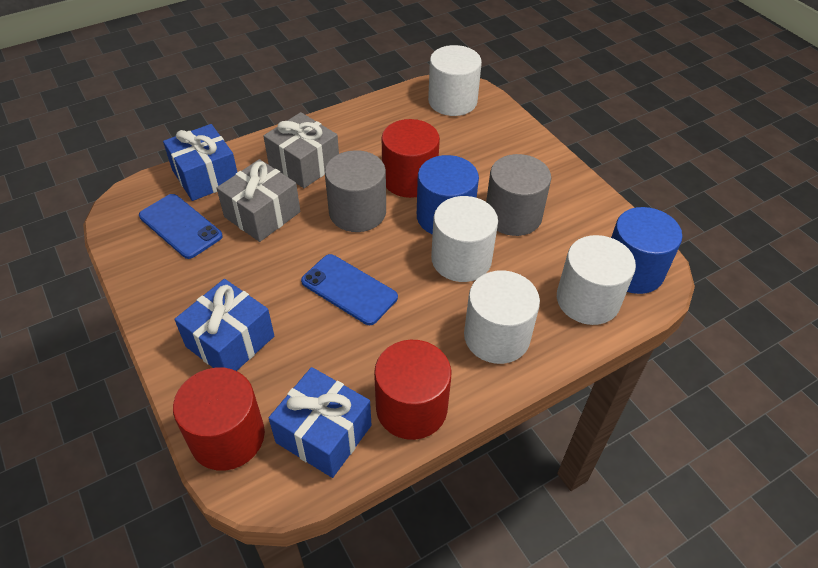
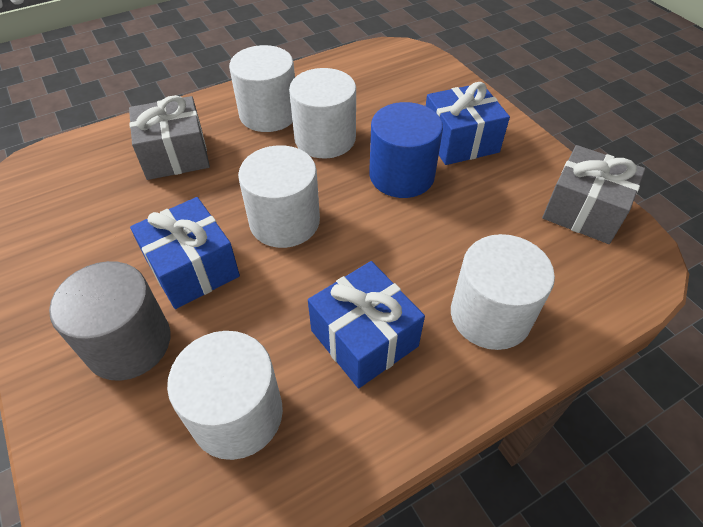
blue cylinder: 2 -> 1
blue phone: 2 -> 0
grey cylinder: 2 -> 1
red cylinder: 3 -> 0
white cylinder: 4 -> 5

